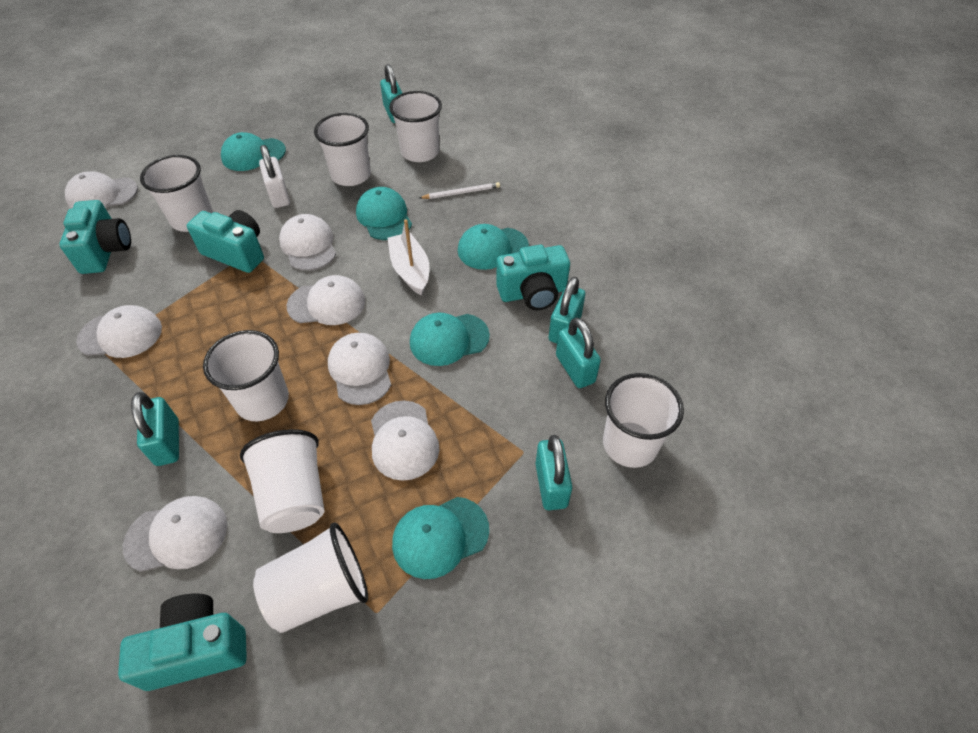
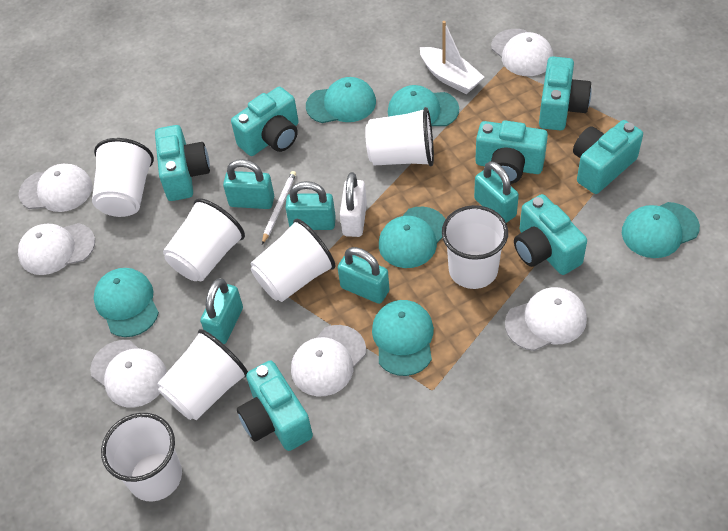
turquoise camera: 4 -> 7
turquoise cap: 5 -> 6
white cap: 7 -> 6

